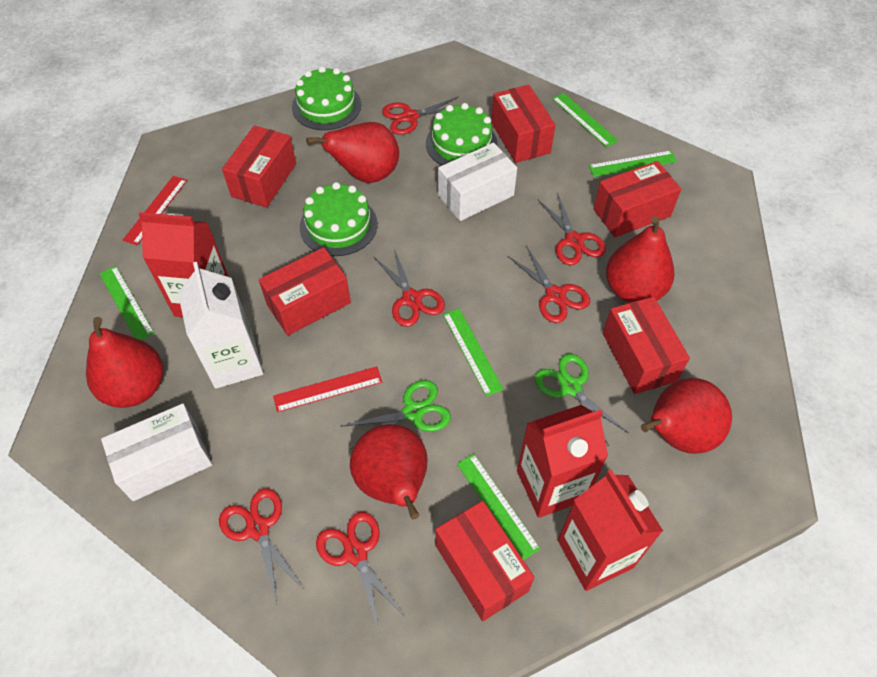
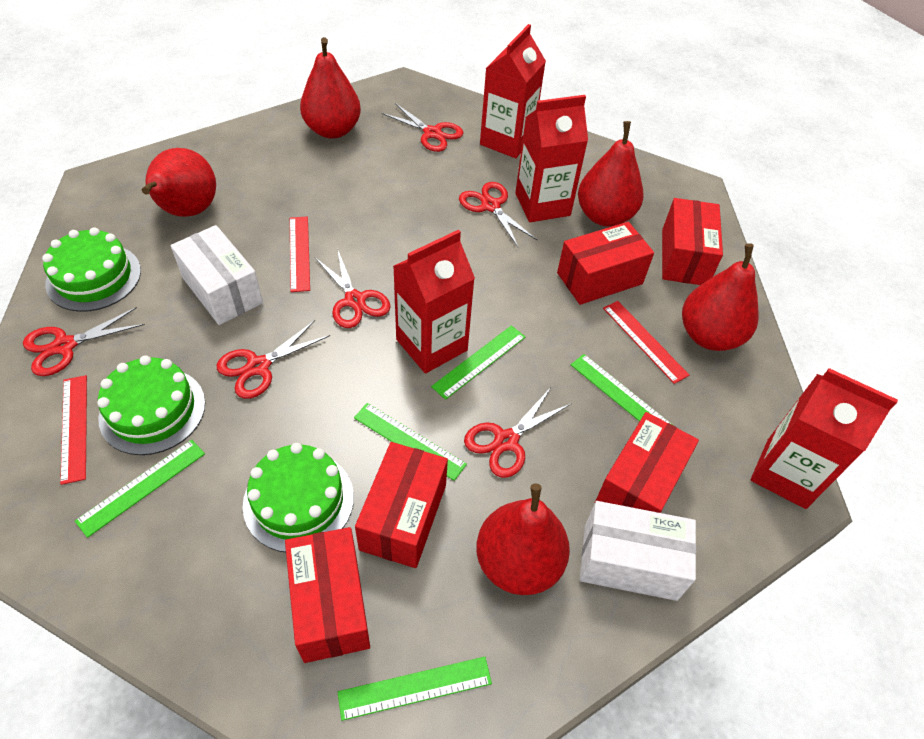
green scissors: 2 -> 0
red box: 6 -> 5
red carton: 3 -> 4
red ruler: 2 -> 3
white carton: 1 -> 0

